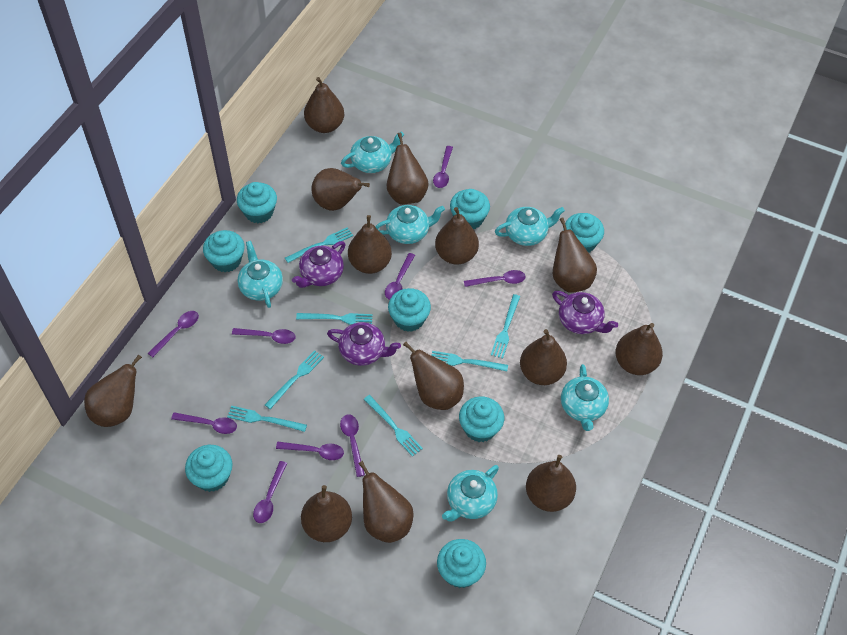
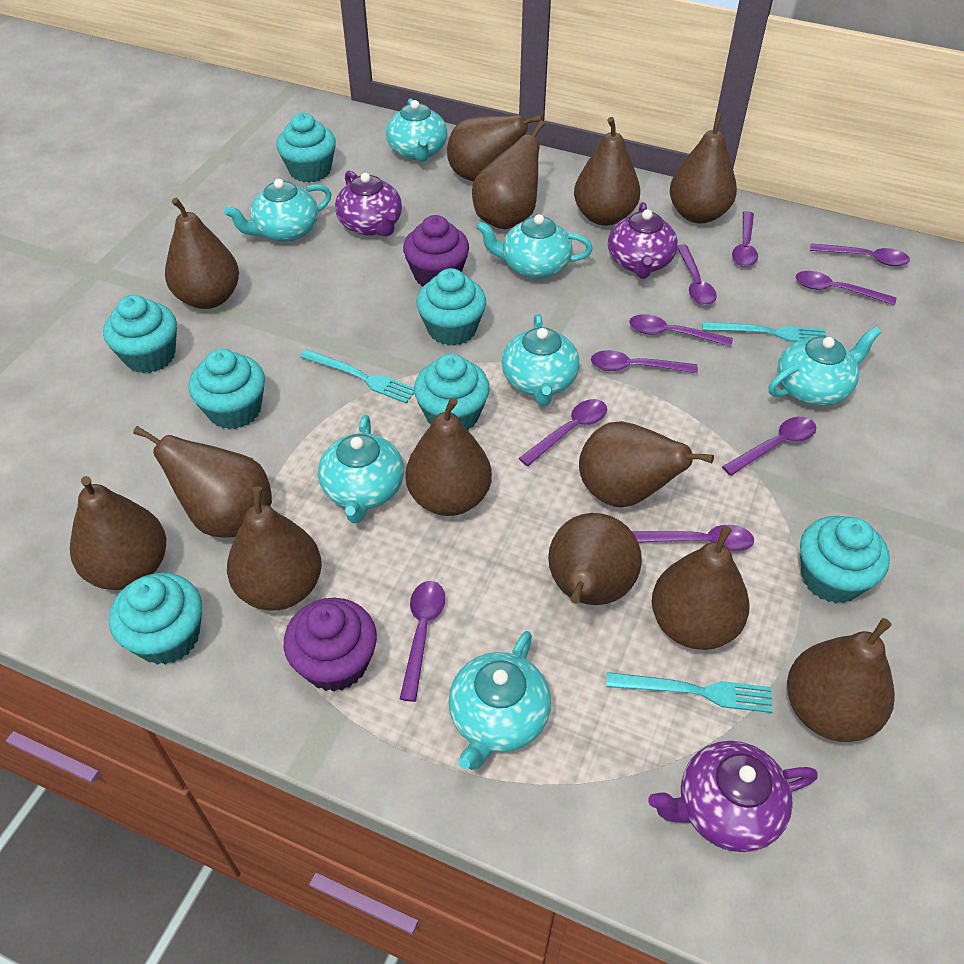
purple cupcake: 0 -> 2
purple spoon: 9 -> 10
turquoise cupcake: 8 -> 7
turquoise fork: 7 -> 3
turquoise teapot: 6 -> 7

